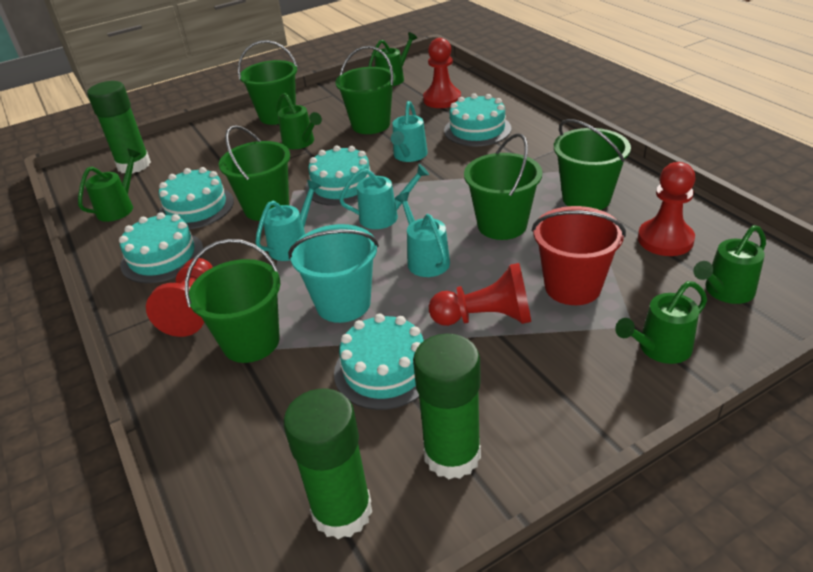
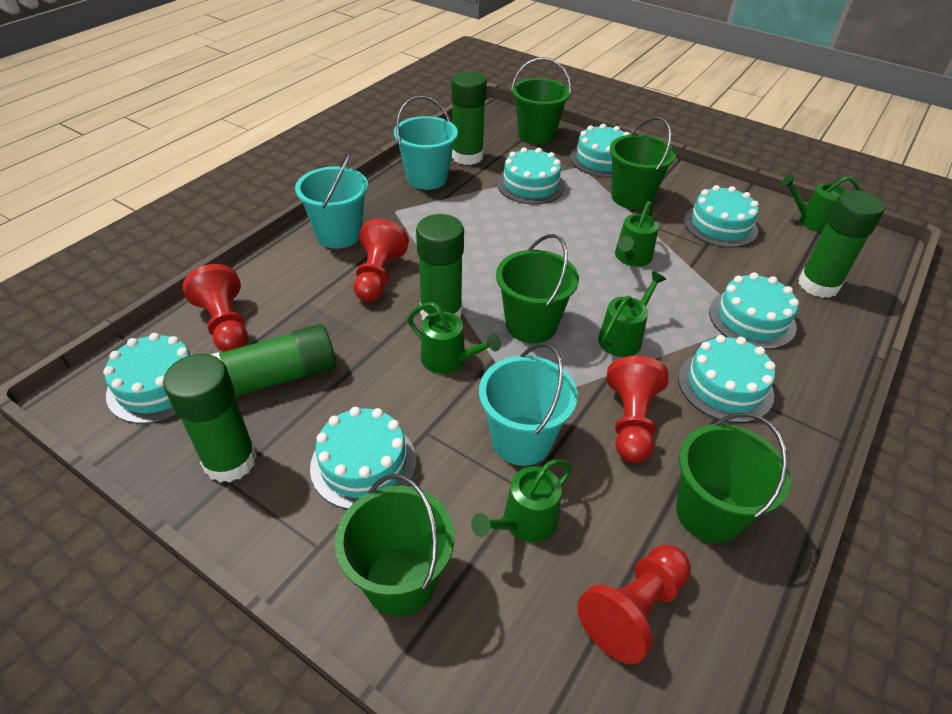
green bucket: 6 -> 5
green glue stick: 3 -> 5
red bucket: 1 -> 0
turquoise bucket: 1 -> 3
turquoise cake: 5 -> 7
turquoise watering can: 4 -> 0

